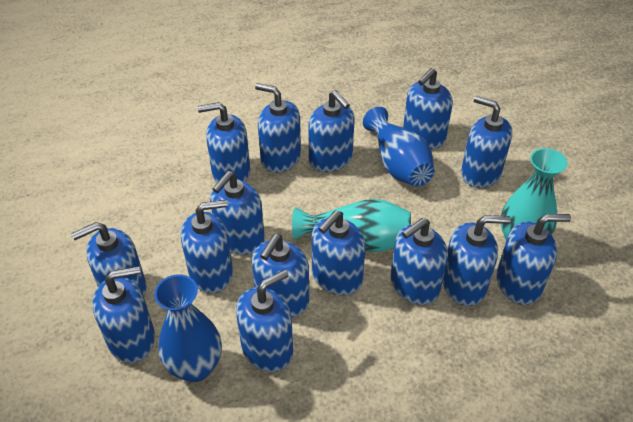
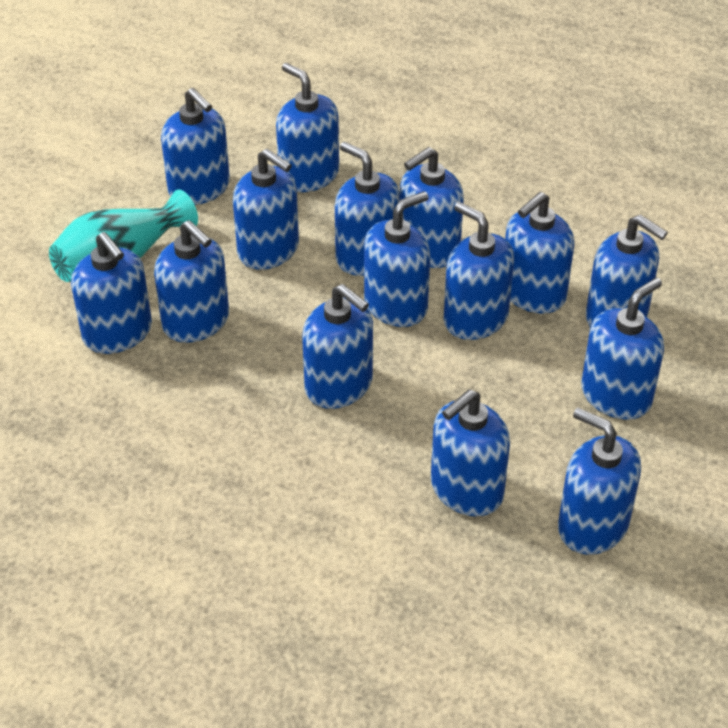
blue vase: 2 -> 0
turquoise vase: 2 -> 1

